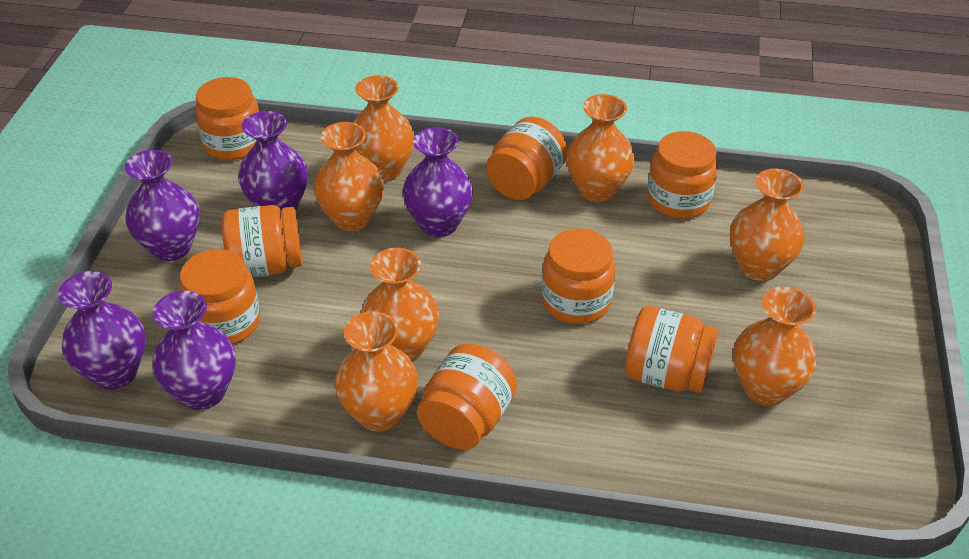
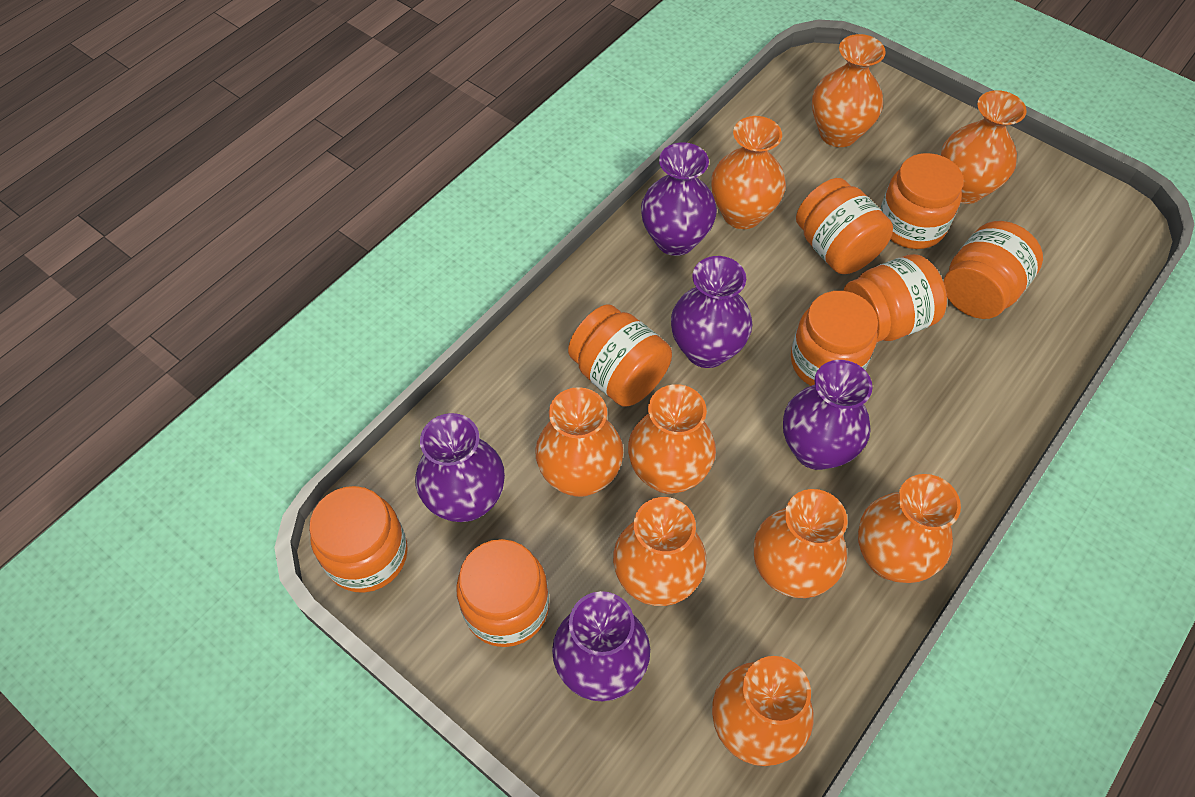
orange vase: 7 -> 9

